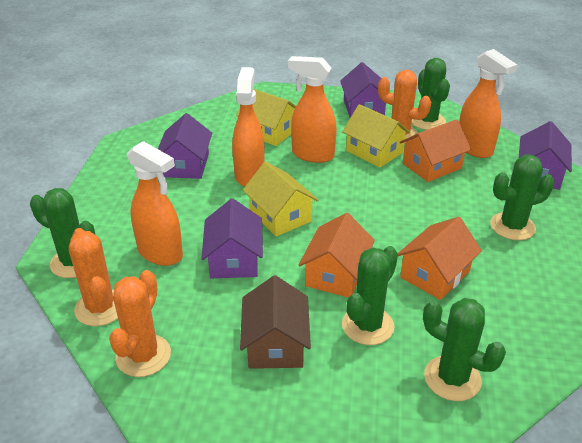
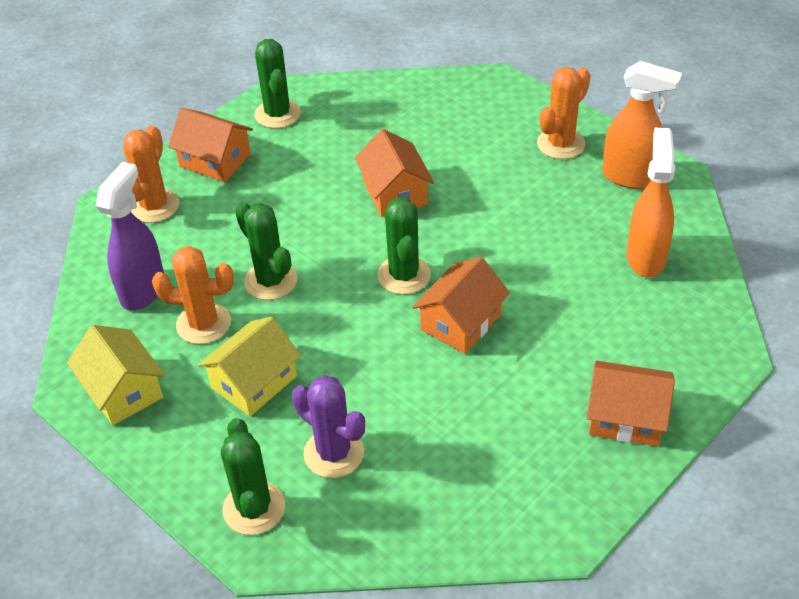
brown house: 1 -> 0
green cactus: 5 -> 4
orange house: 3 -> 4
orange spray bottle: 4 -> 2
purple cactus: 0 -> 1
purple house: 4 -> 0
purple spray bottle: 0 -> 1
yellow house: 3 -> 2

